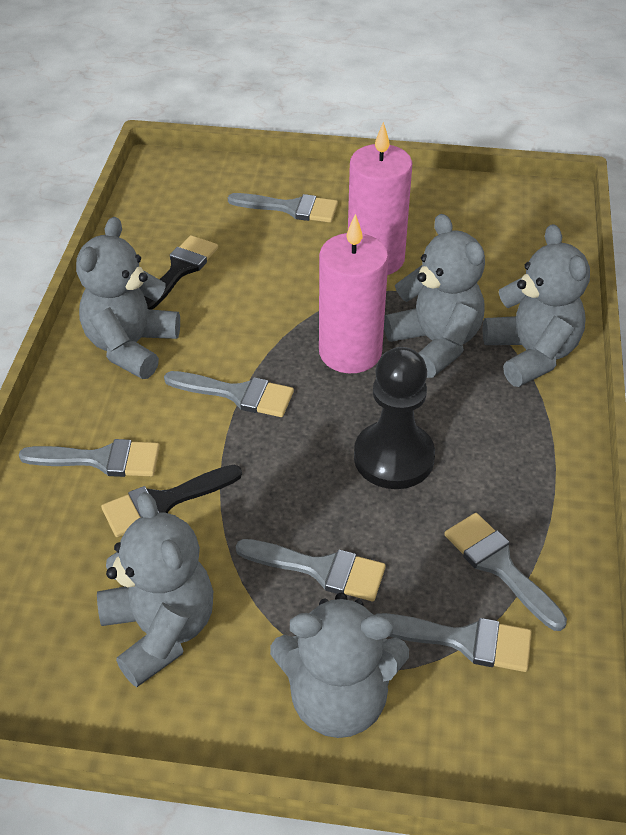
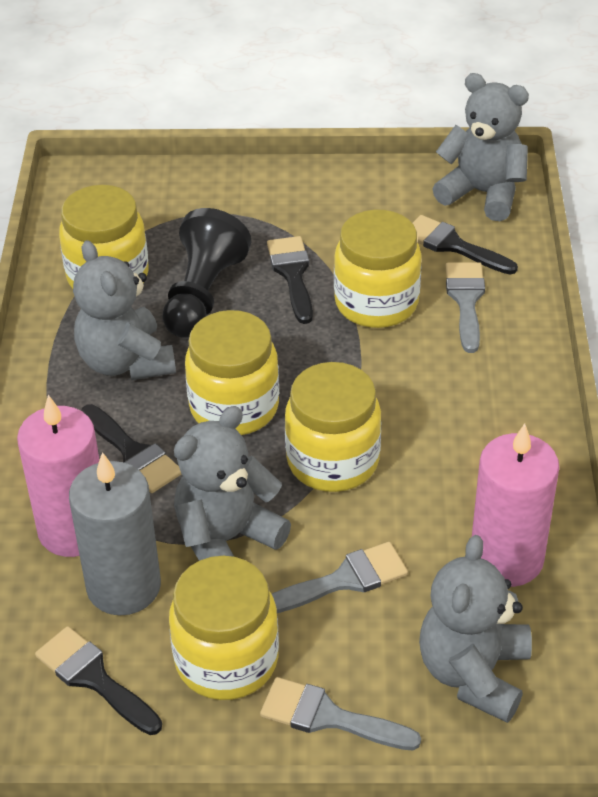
black brush: 2 -> 4
grey brush: 6 -> 3
grey candle: 0 -> 1
grey teddy bear: 5 -> 4
yellow jar: 0 -> 5

